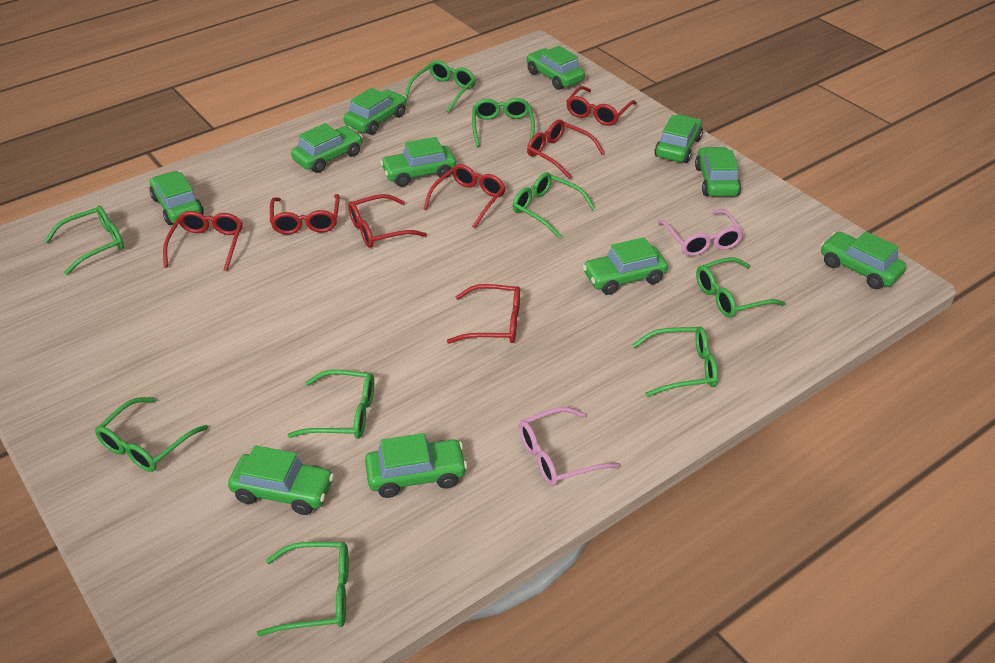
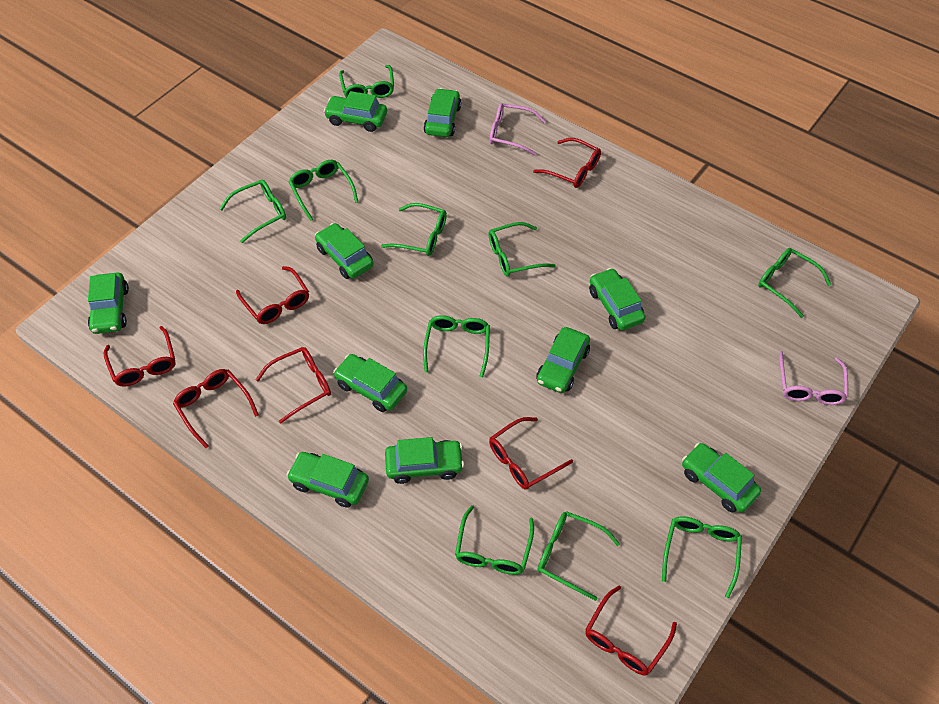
green car: 11 -> 10
green glasses: 9 -> 10

